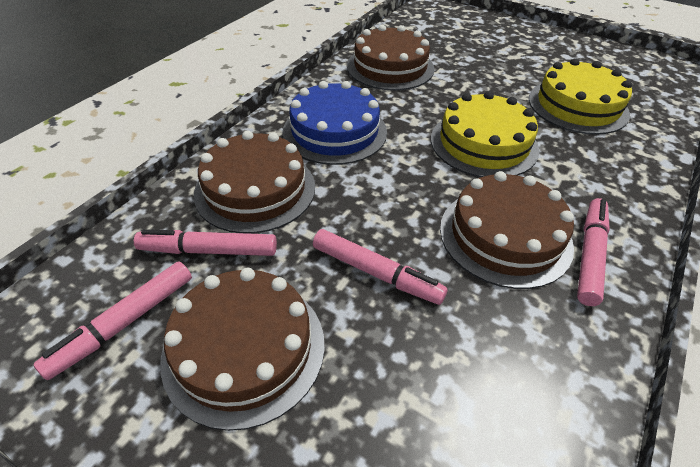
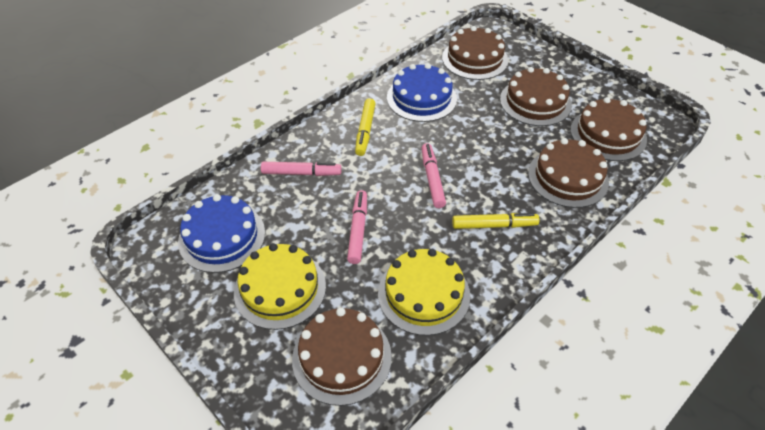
blue cake: 1 -> 2
brown cake: 4 -> 5
pink marker: 4 -> 3
yellow marker: 0 -> 2

